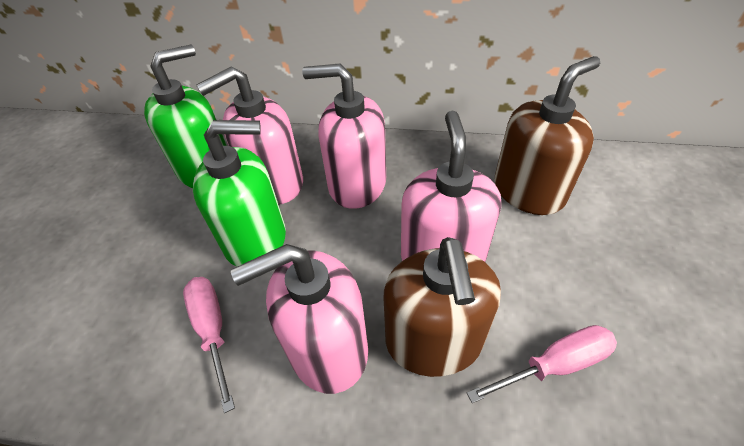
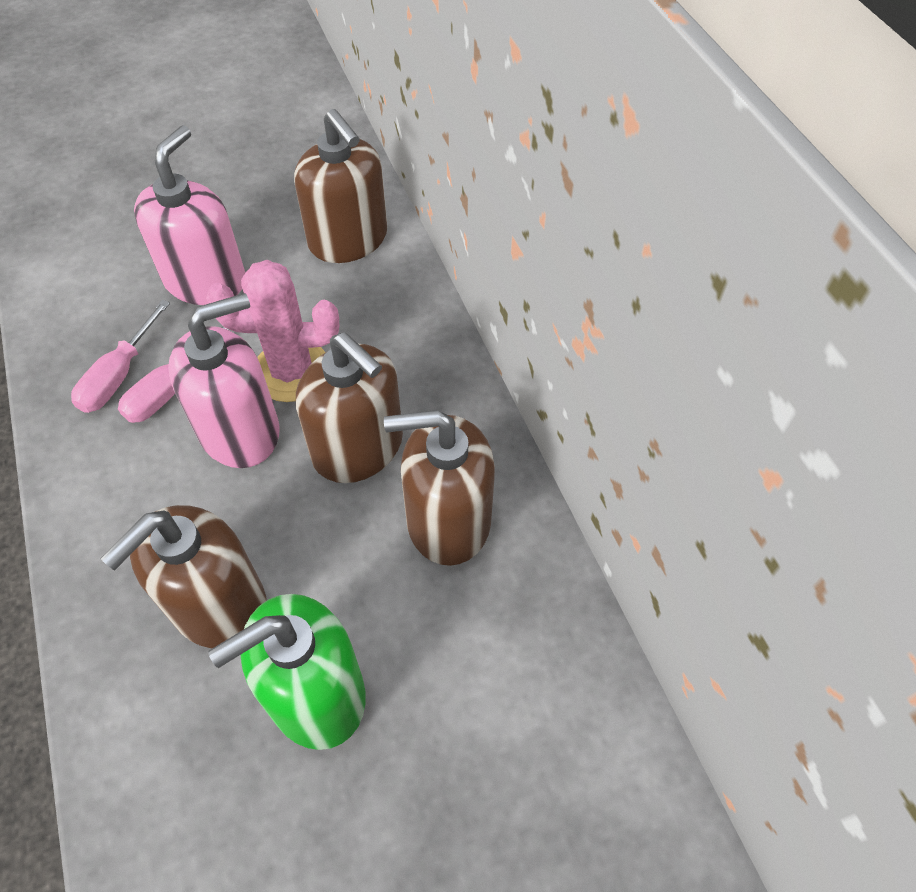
brown soap dispenser: 2 -> 4
green soap dispenser: 2 -> 1
pink cactus: 0 -> 1
pink soap dispenser: 4 -> 2

